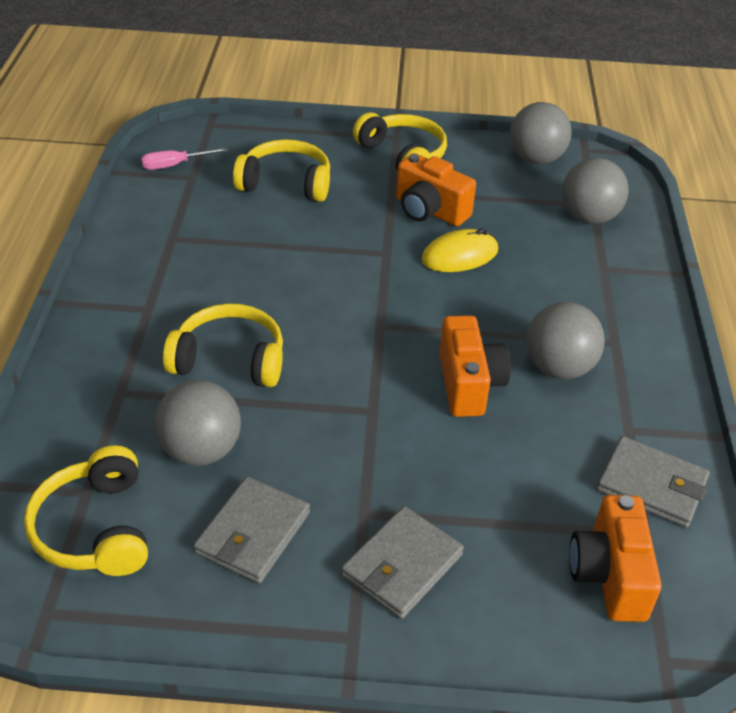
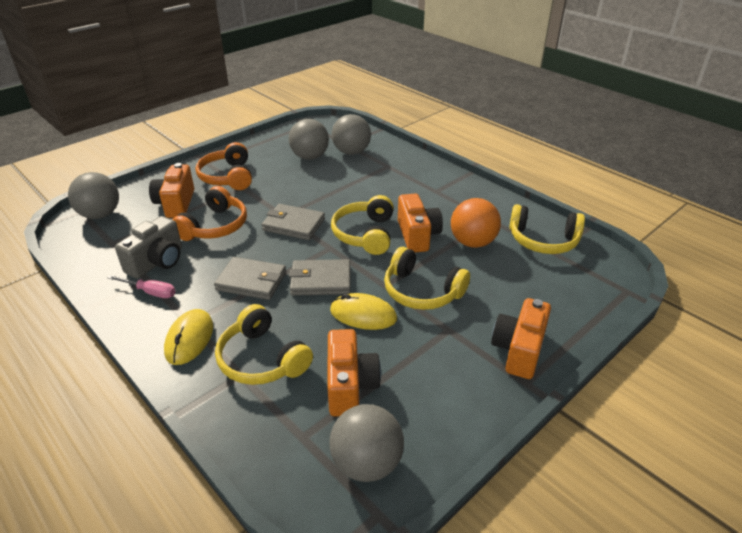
grey camera: 0 -> 1
orange ball: 0 -> 1
orange camera: 3 -> 4
orange headphones: 0 -> 2
yellow mouse: 1 -> 2

